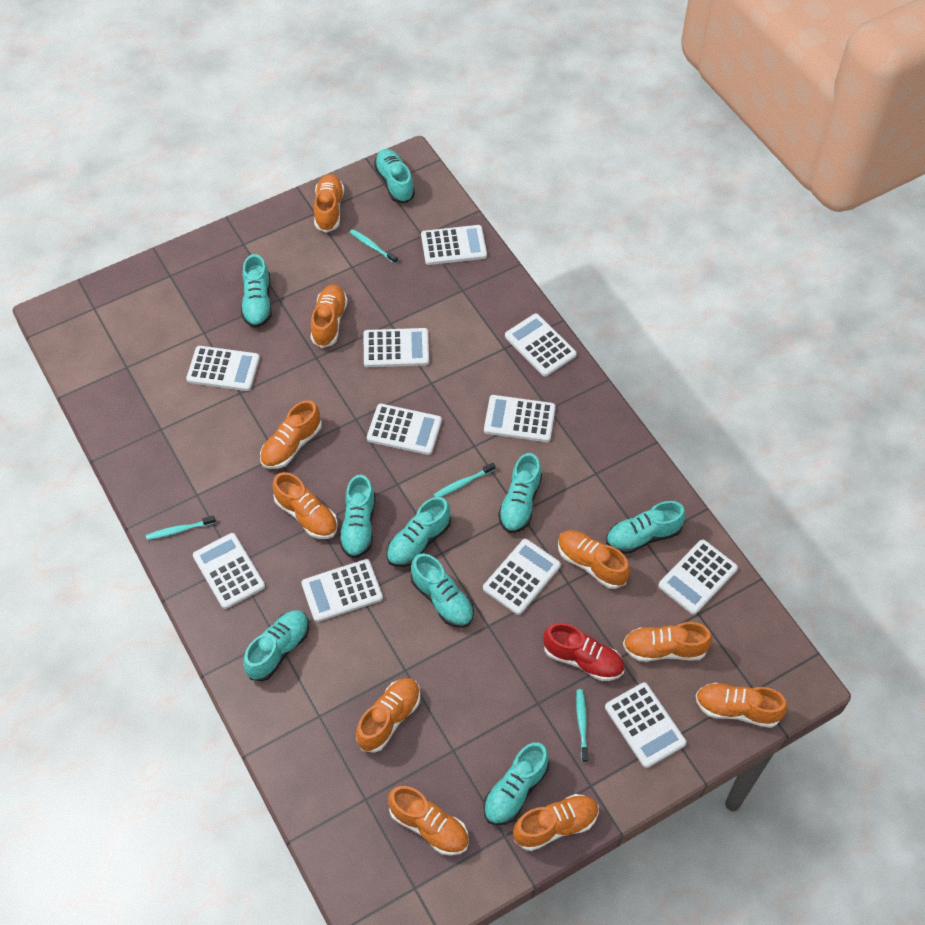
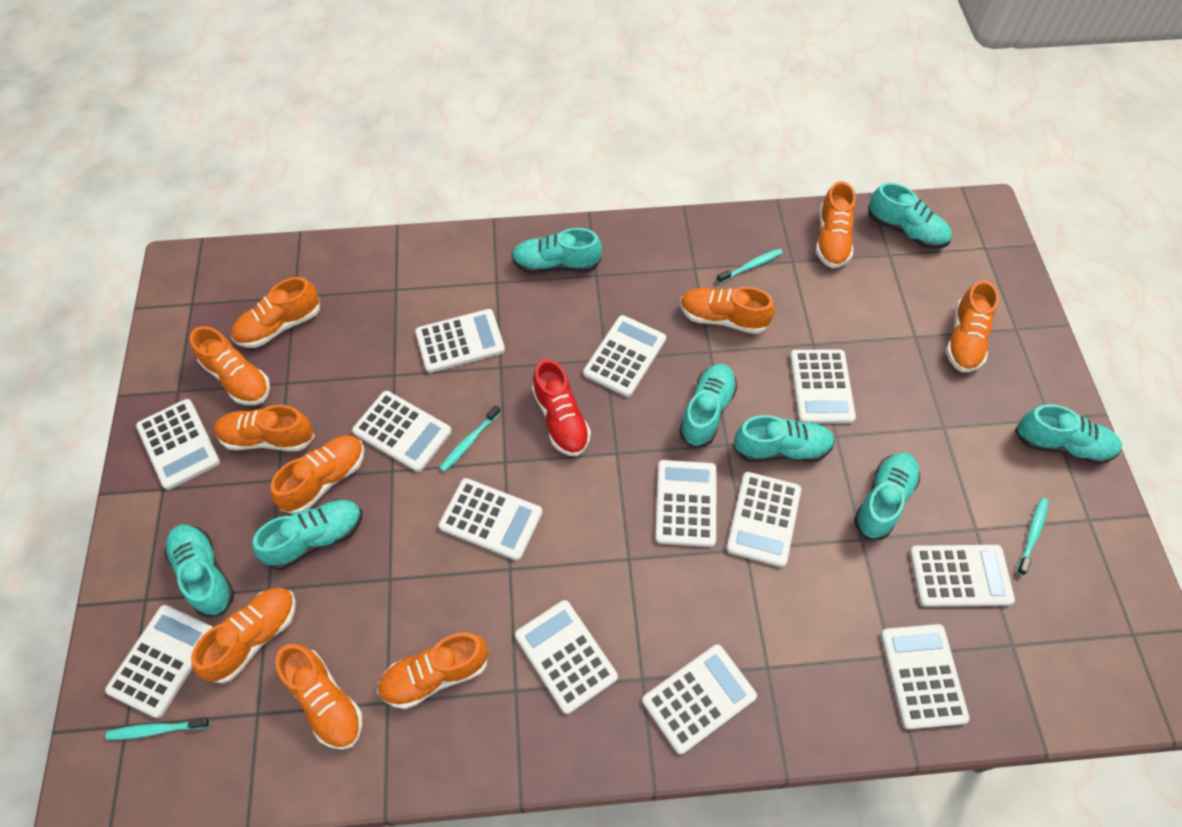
turquoise shoe: 9 -> 8
white calculator: 11 -> 13

